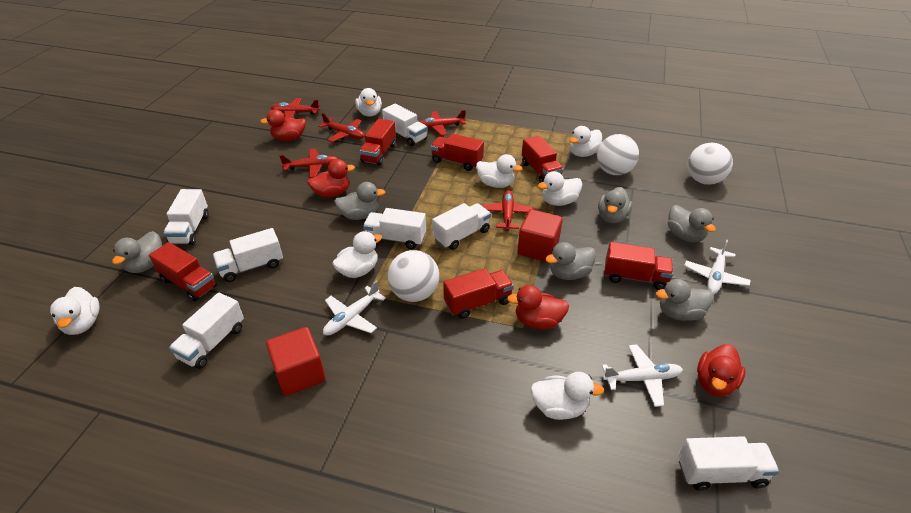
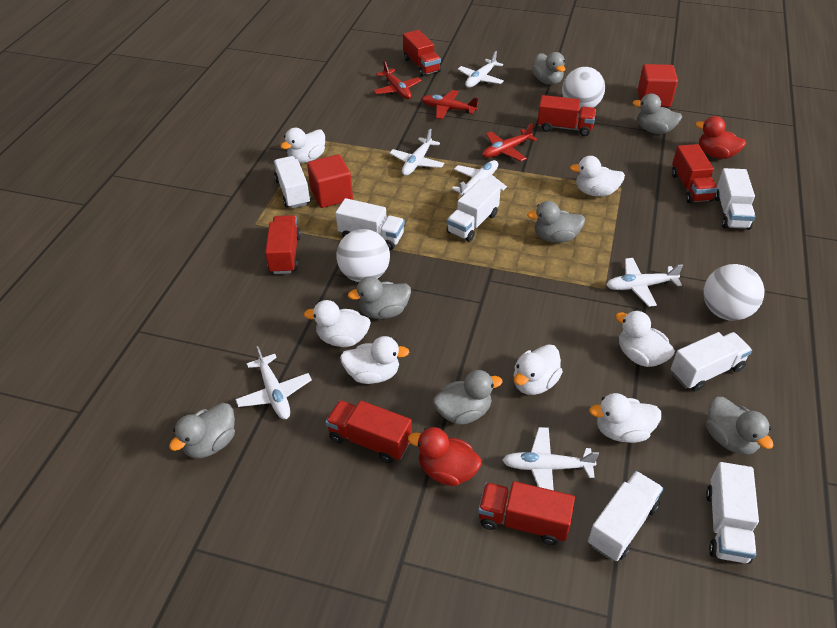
grey duck: 6 -> 7
red duck: 4 -> 2
red plane: 5 -> 3
white plane: 3 -> 6

